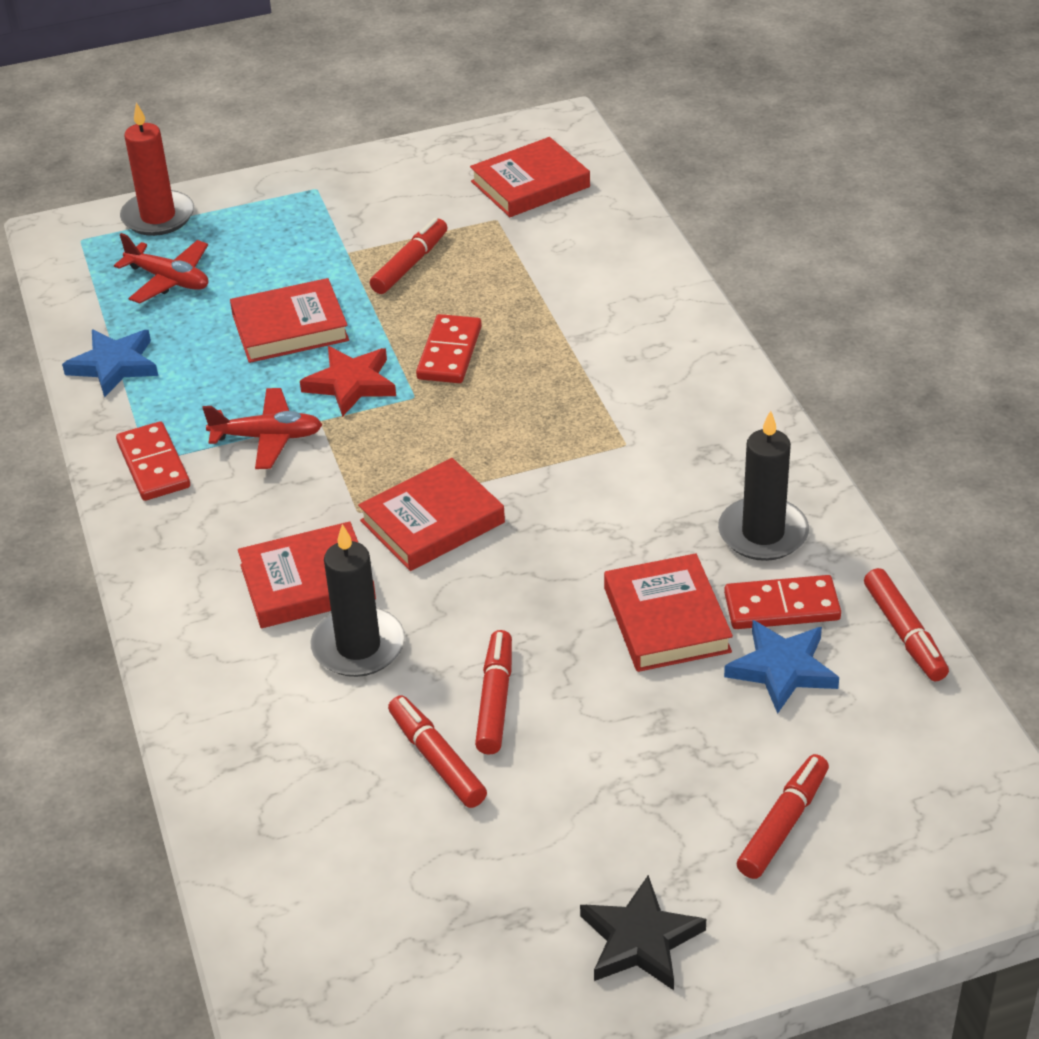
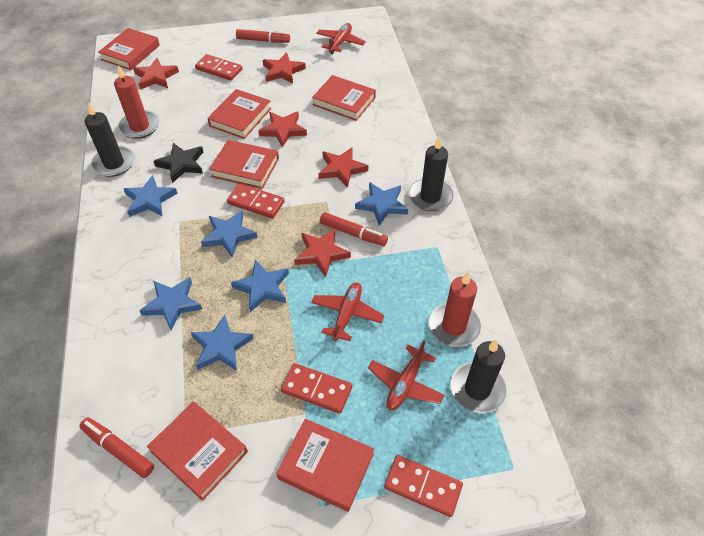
black candle: 2 -> 3
blue star: 2 -> 6
red book: 5 -> 6
red candle: 1 -> 2
red domino: 3 -> 4
red marker: 5 -> 3
red plane: 2 -> 3
red star: 1 -> 5

